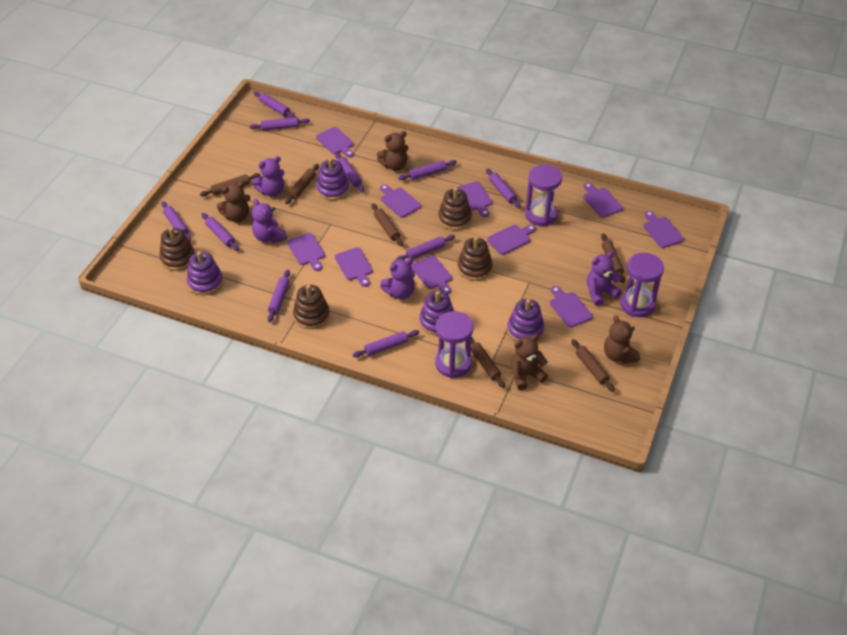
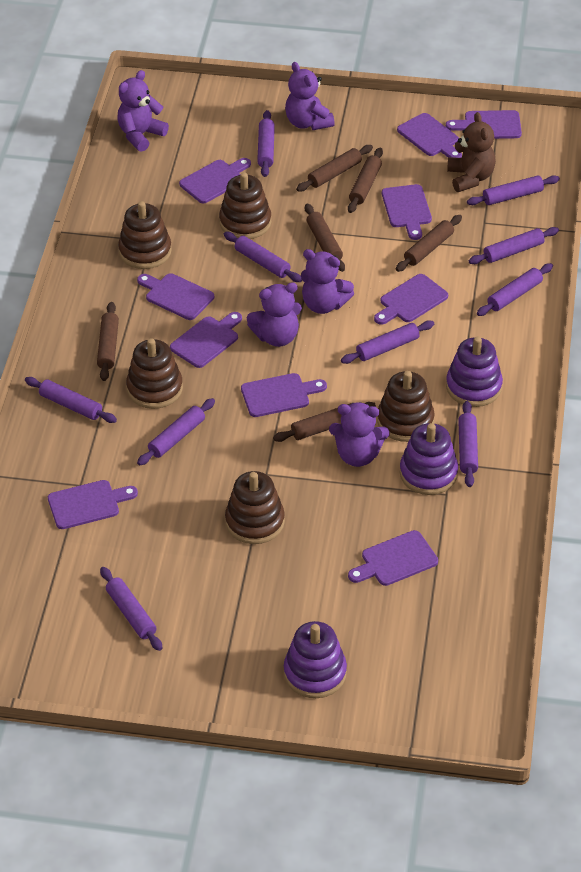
brown stacking toy: 4 -> 5
brown teddy bear: 4 -> 1
purple hourglass: 3 -> 0
purple stacking toy: 4 -> 3
purple teddy bear: 4 -> 5

